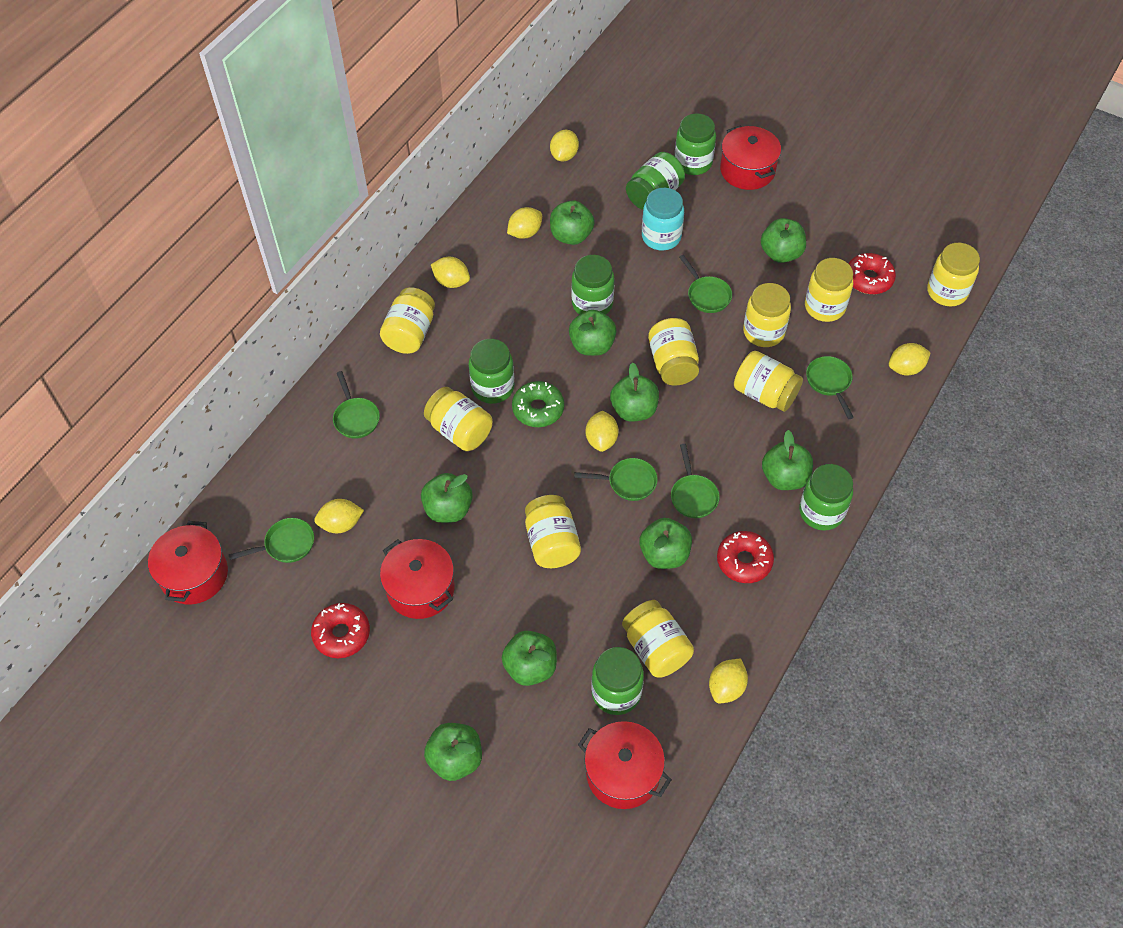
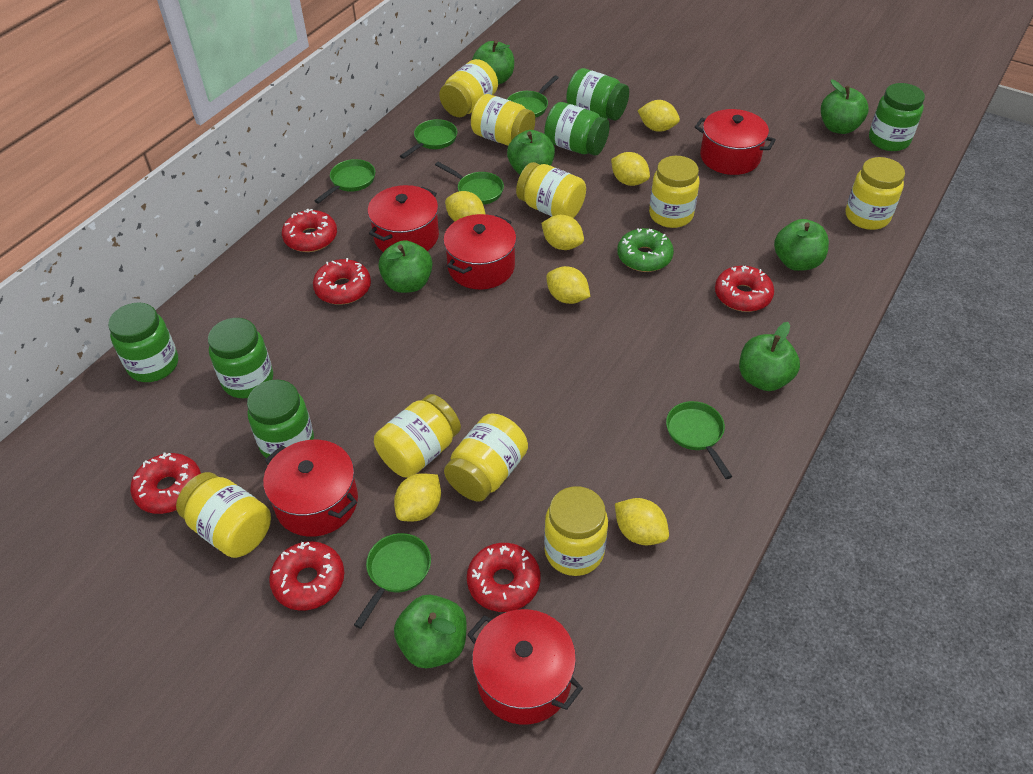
green apple: 9 -> 7
red donut: 3 -> 6
red pot: 4 -> 5
turquoise jar: 1 -> 0

